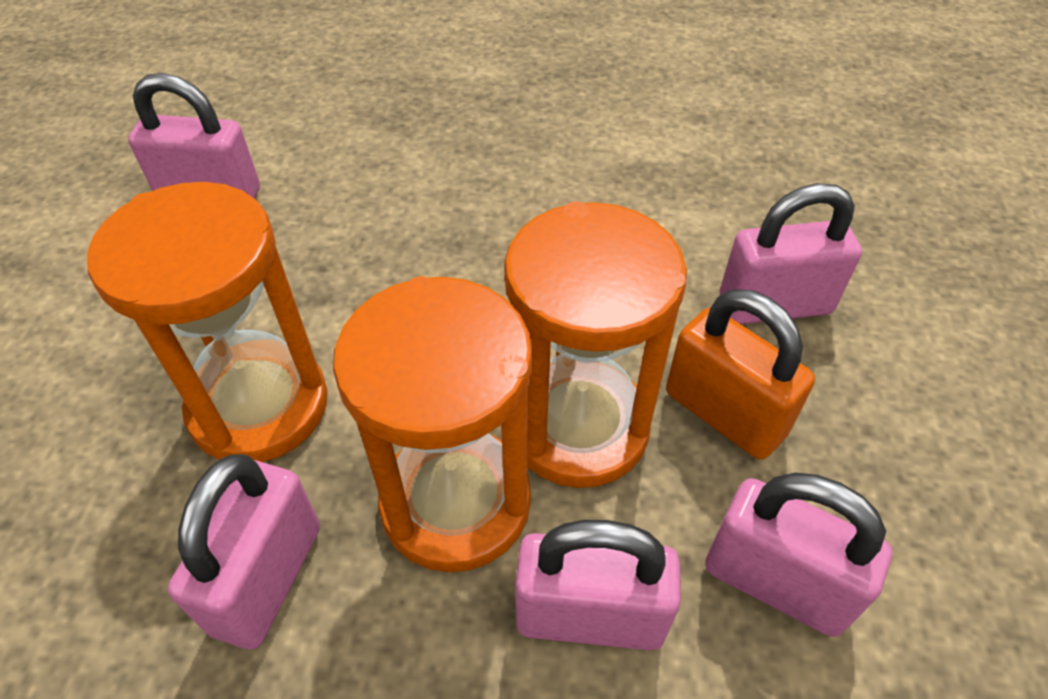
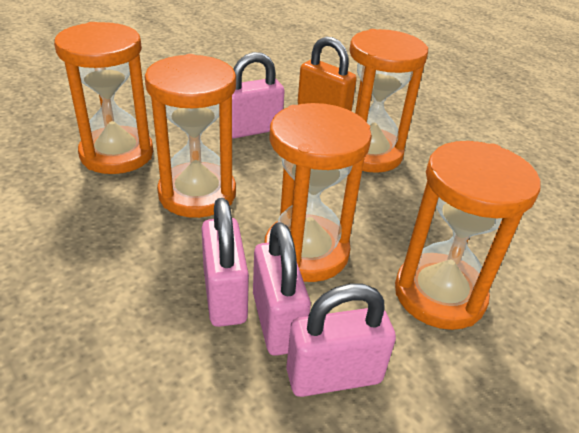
orange hourglass: 3 -> 5
pink padlock: 5 -> 4

